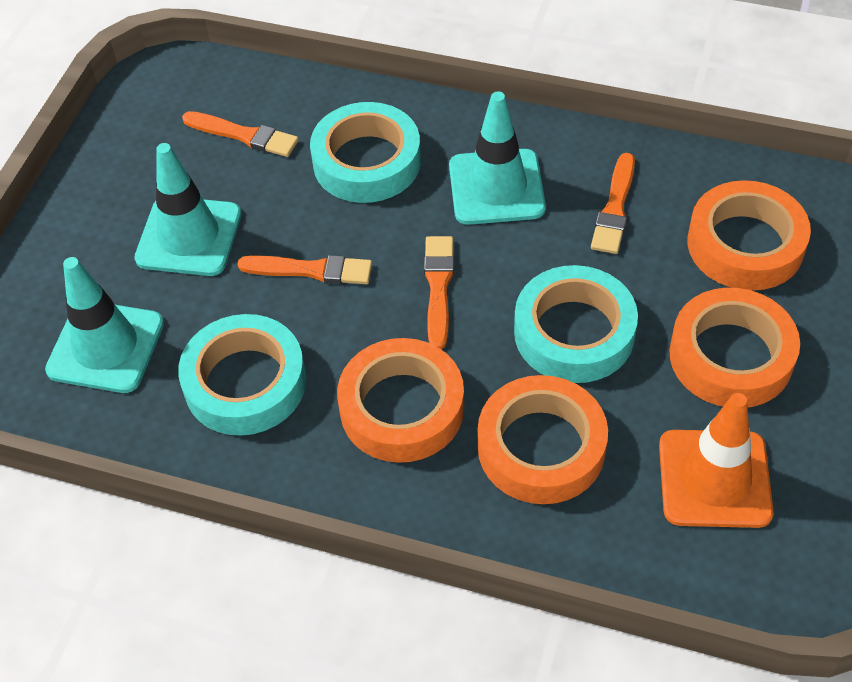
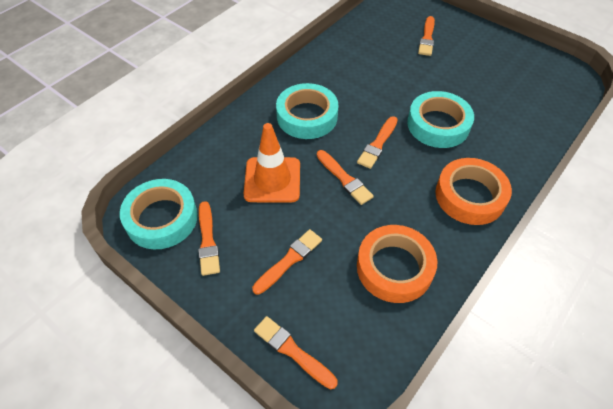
orange brush: 4 -> 6
orange tape: 4 -> 2
turquoise traffic cone: 3 -> 0

